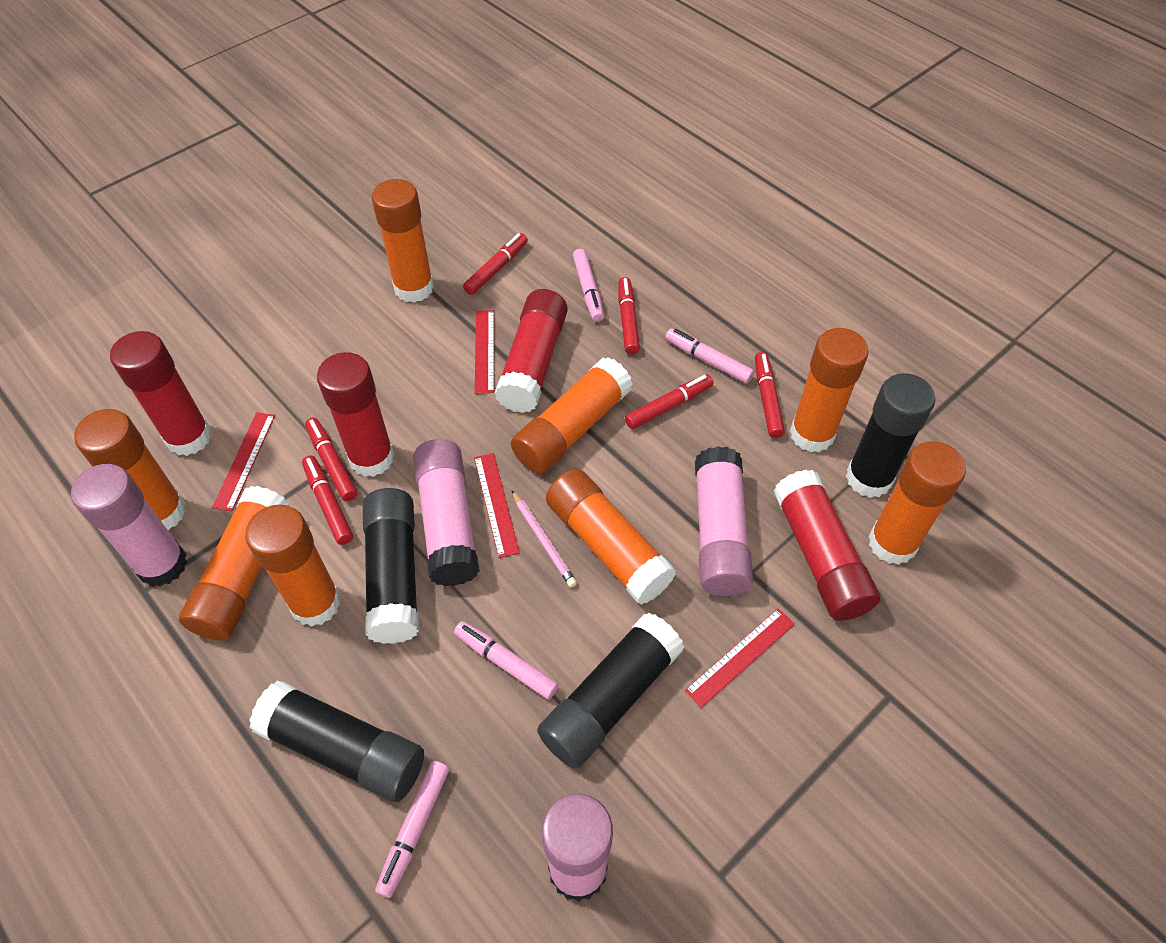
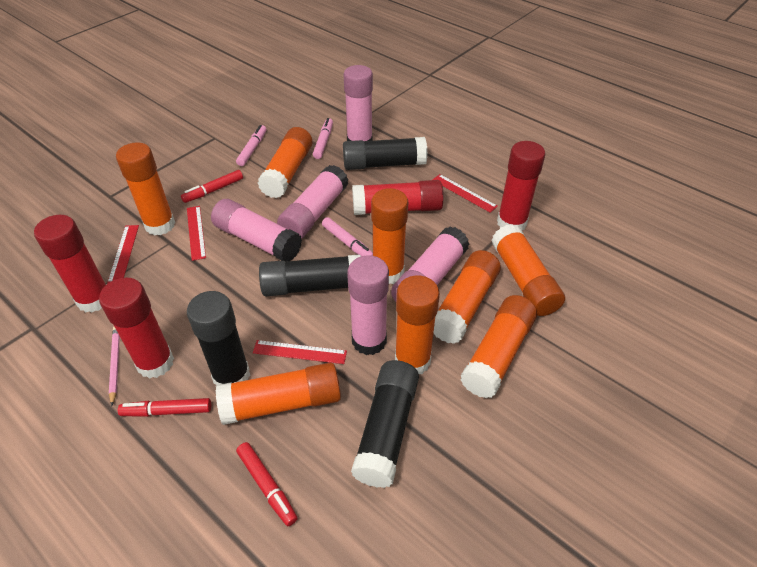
pink glue stick: 4 -> 5
pink marker: 4 -> 3
red marker: 6 -> 3

